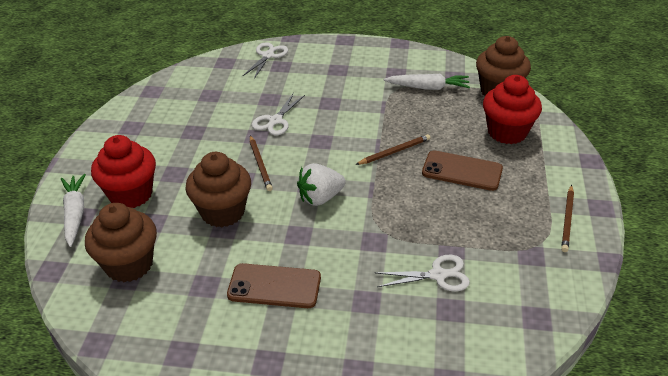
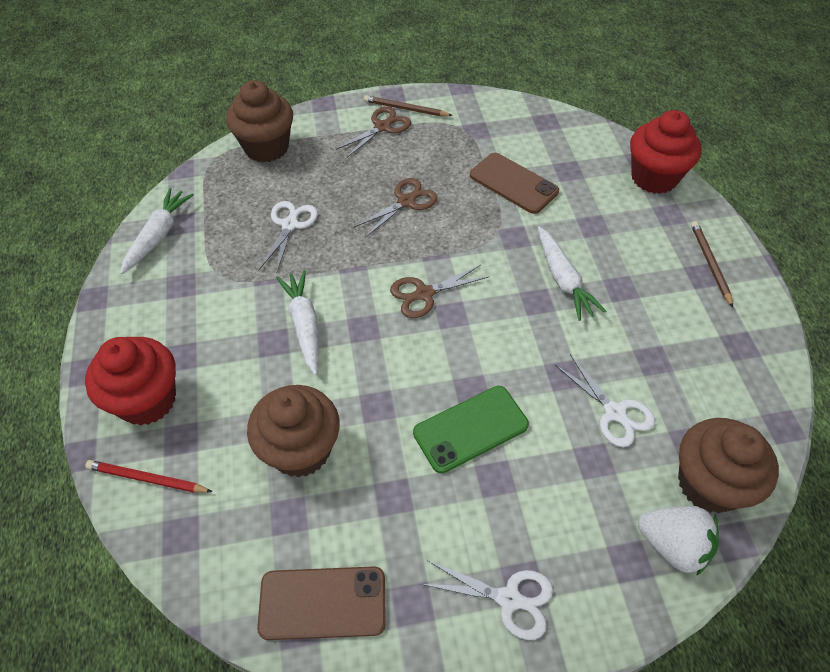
brown pencil: 3 -> 2
brown scissors: 0 -> 3
green phone: 0 -> 1
red pencil: 0 -> 1
white carrot: 2 -> 3

